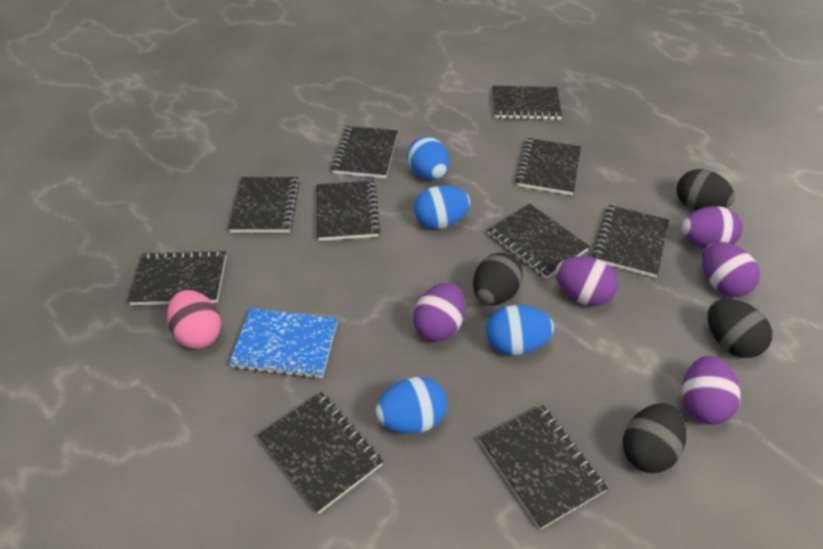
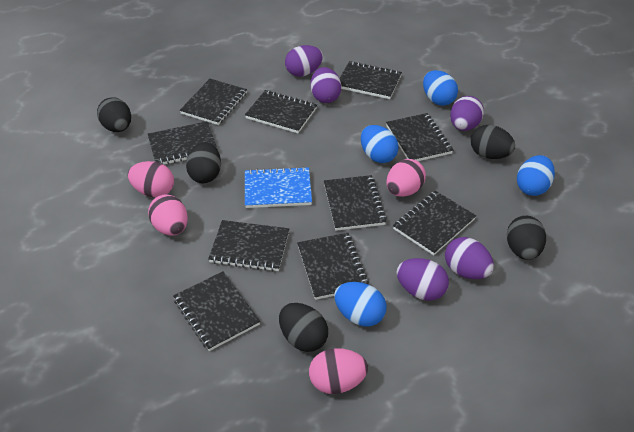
black egg: 4 -> 5
pink egg: 1 -> 4

